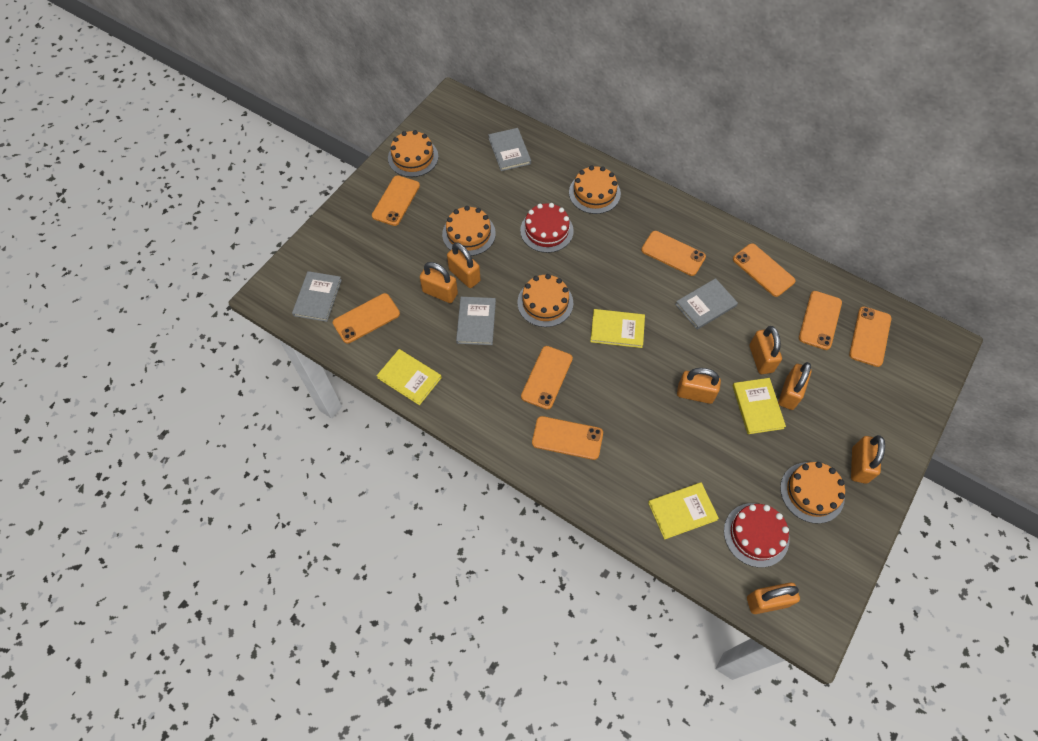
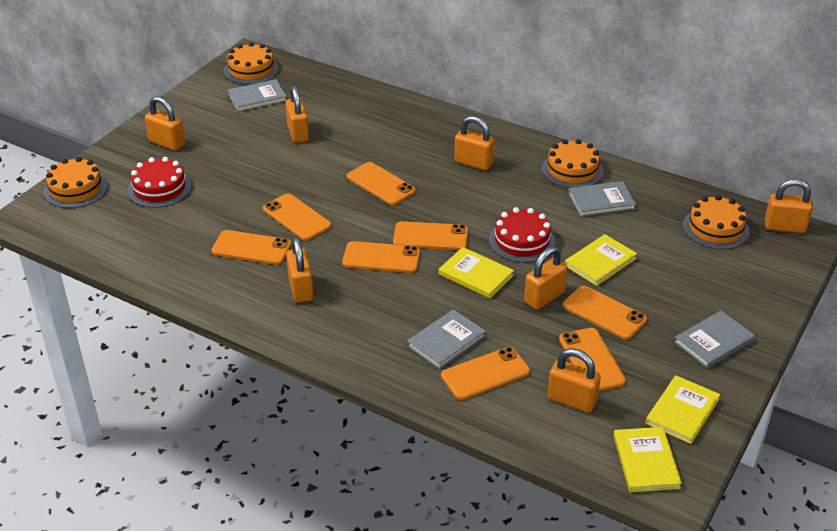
orange cake: 5 -> 4

